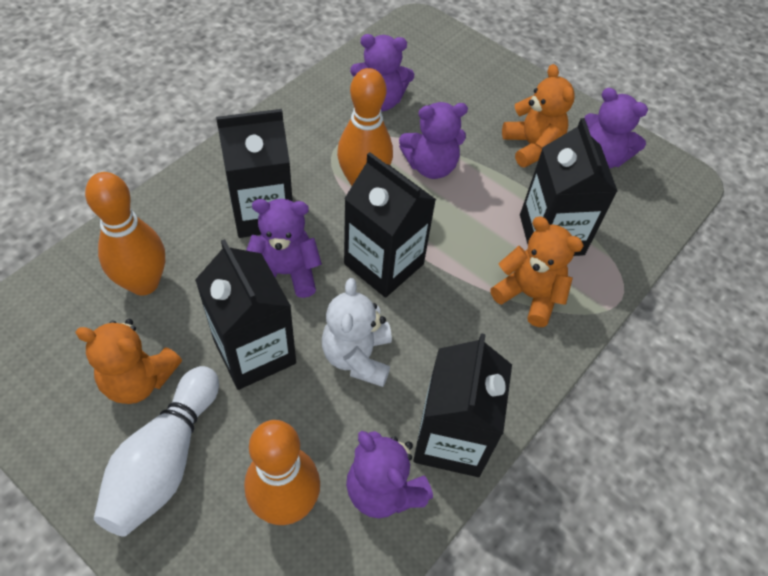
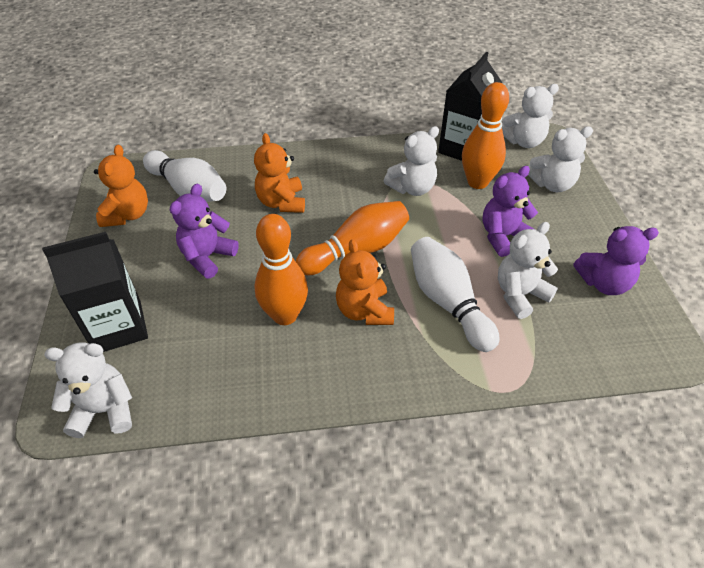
black carton: 5 -> 2
purple teddy bear: 5 -> 3
white bowling pin: 1 -> 2
white teddy bear: 1 -> 5

